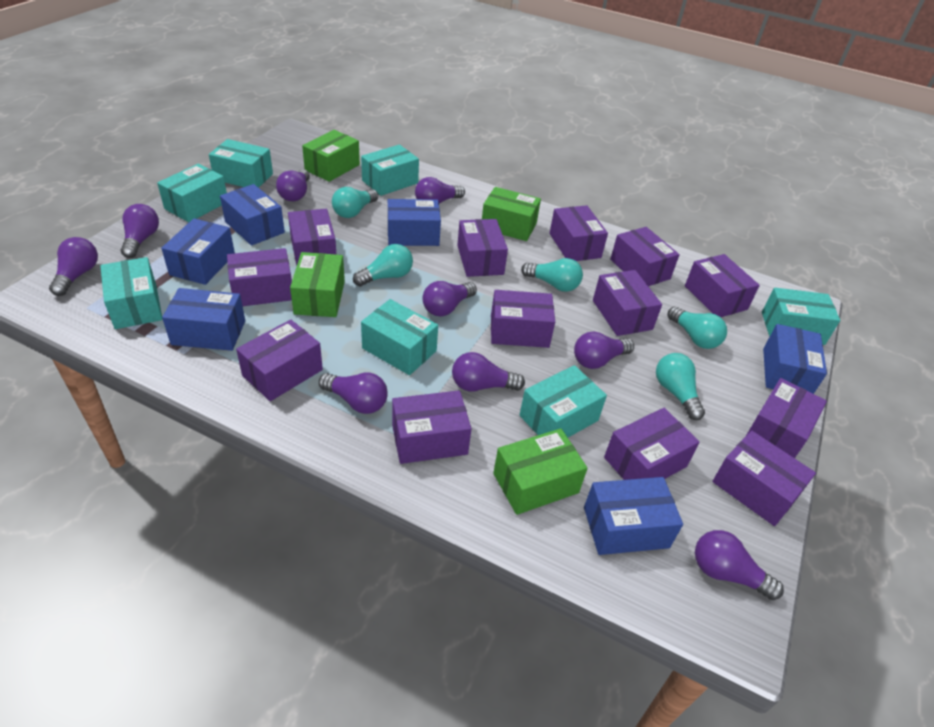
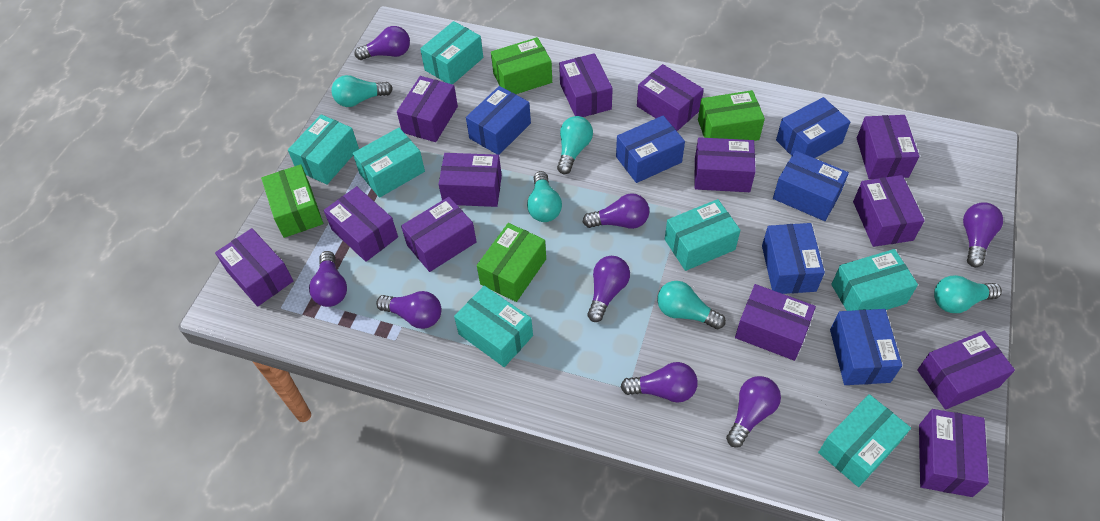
purple light bulb: 9 -> 8

